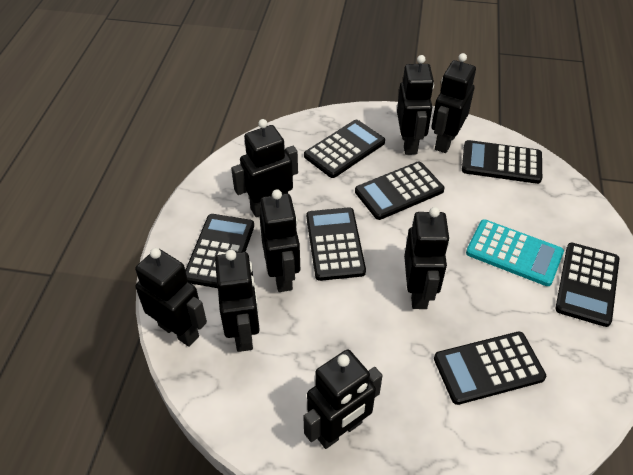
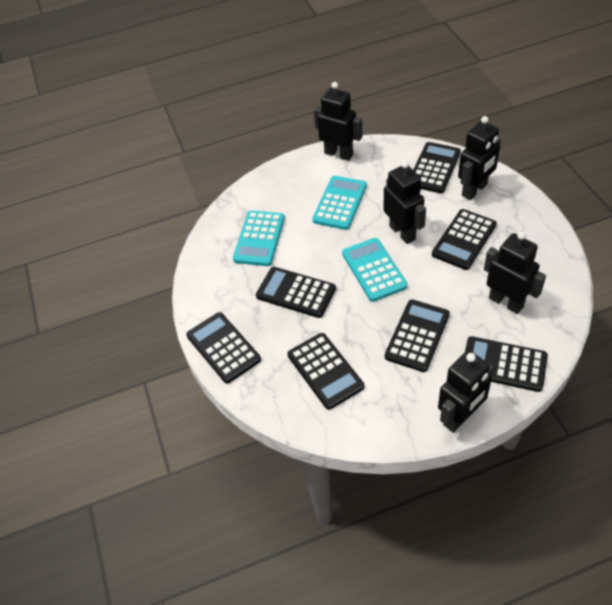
black robot: 8 -> 5
turquoise calculator: 1 -> 3

